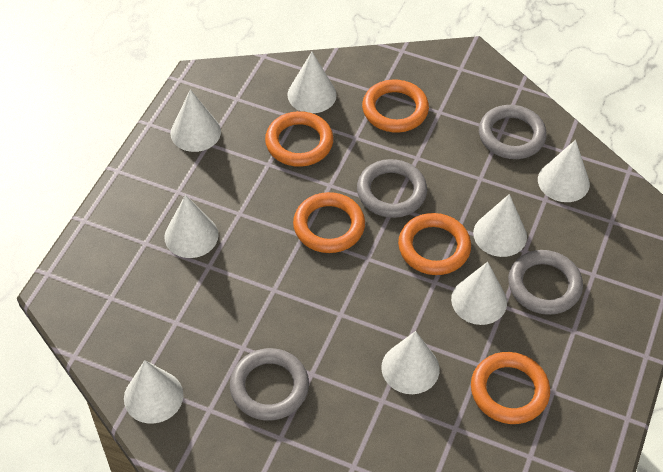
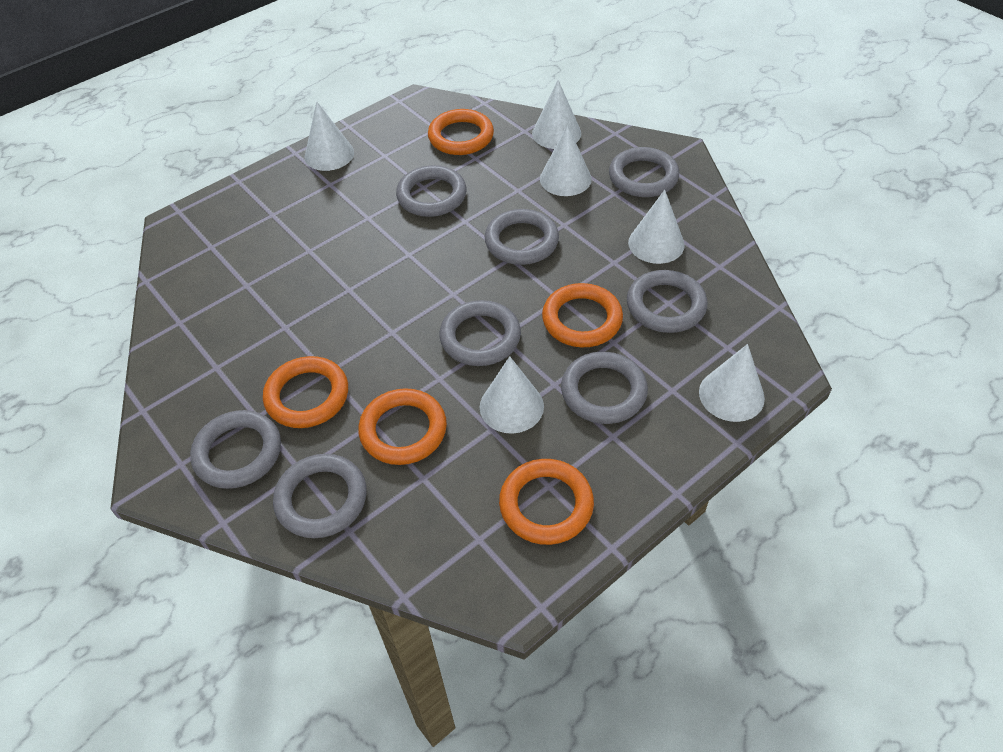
grey ring: 4 -> 8
white cone: 8 -> 6

